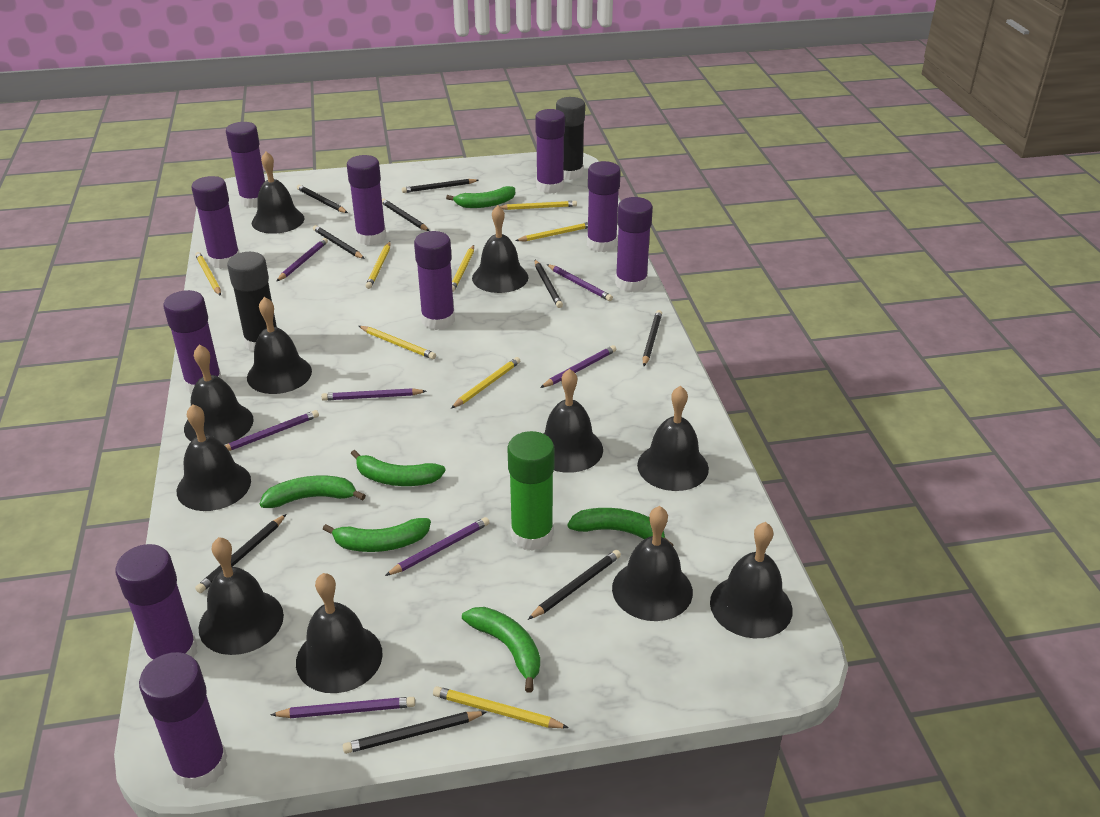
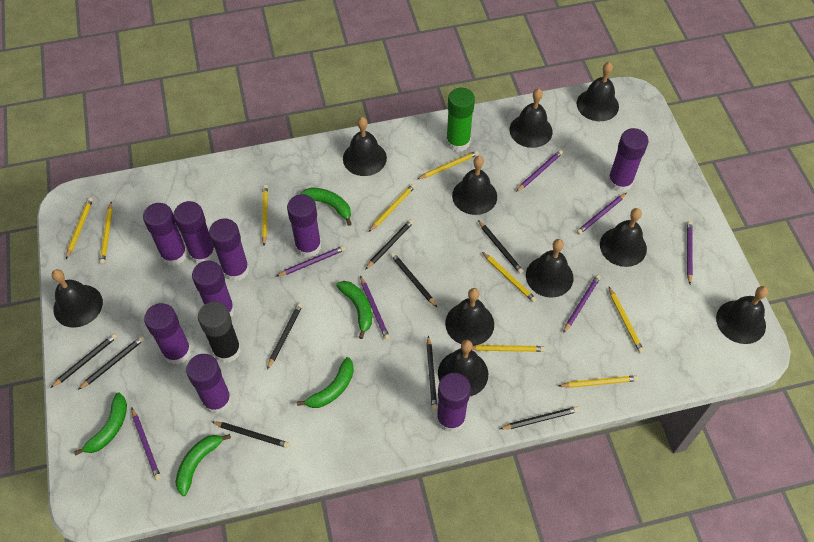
black bell: 11 -> 10
black glue stick: 2 -> 1
green banana: 6 -> 5
purple glue stick: 10 -> 9
yellow pencil: 8 -> 9

